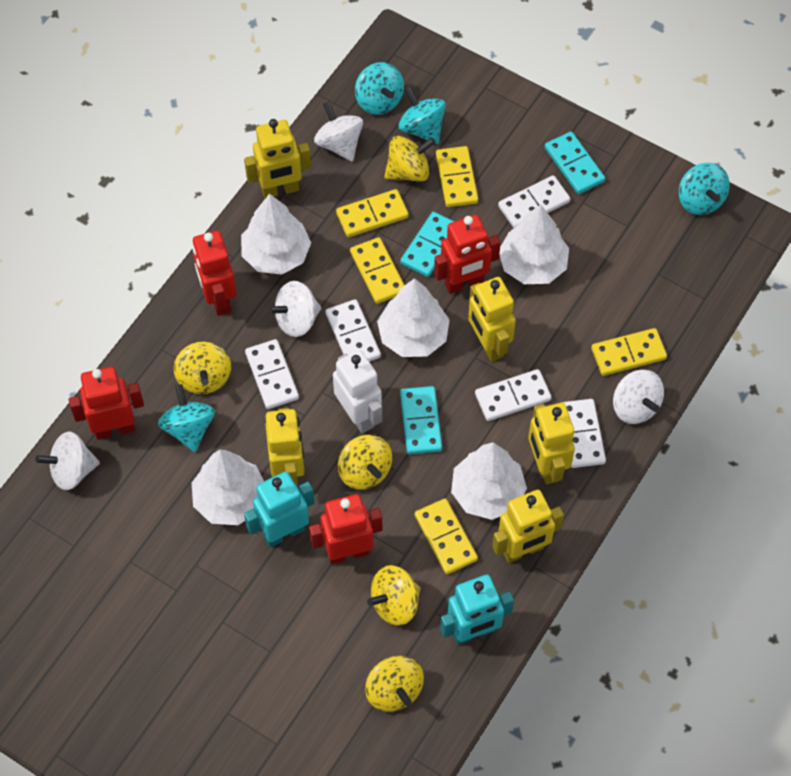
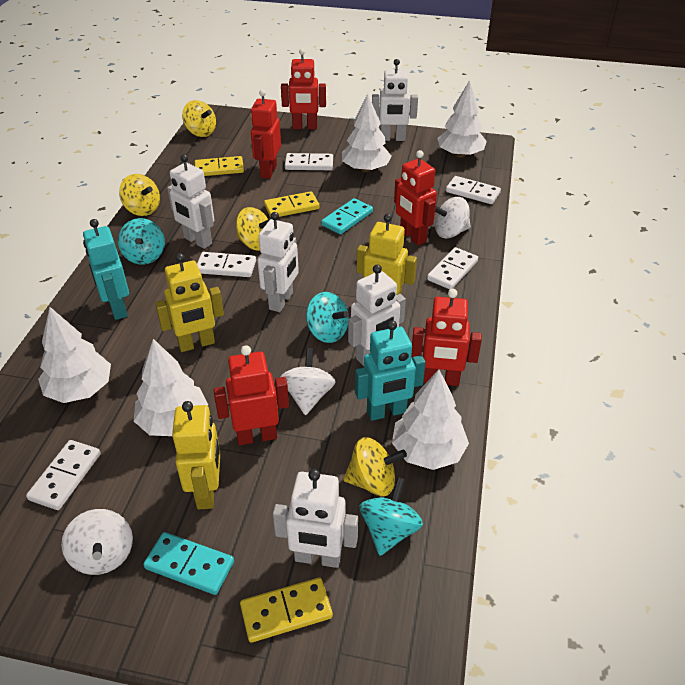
red robot: 4 -> 5
turquoise domino: 3 -> 2
turquoise spinning top: 4 -> 3
white robot: 1 -> 5
white spinning top: 4 -> 3
yellow domino: 5 -> 3
yellow robot: 5 -> 3
yellow spinning top: 5 -> 4

